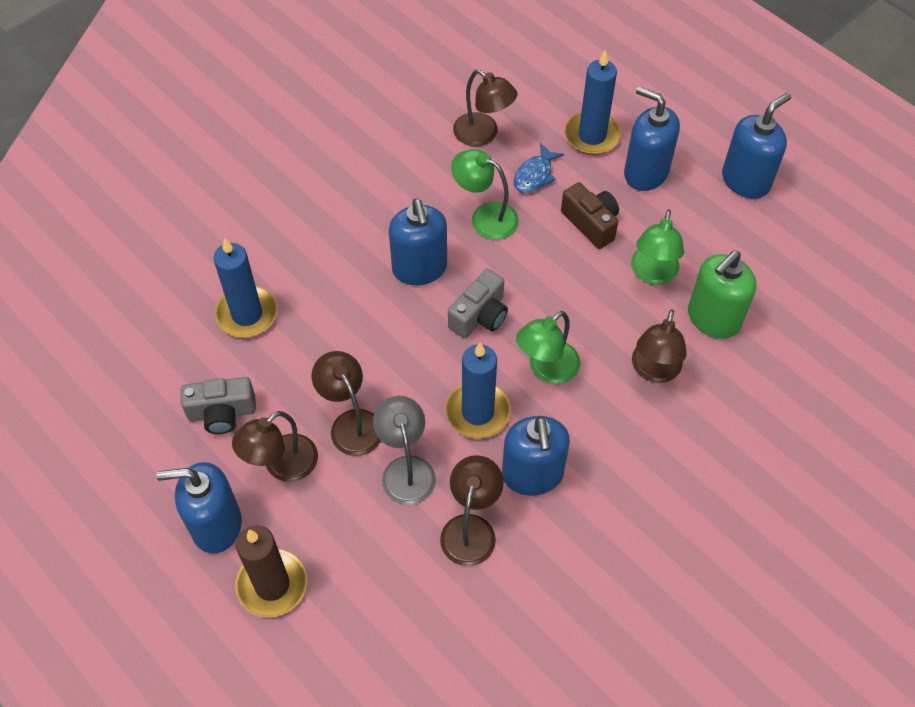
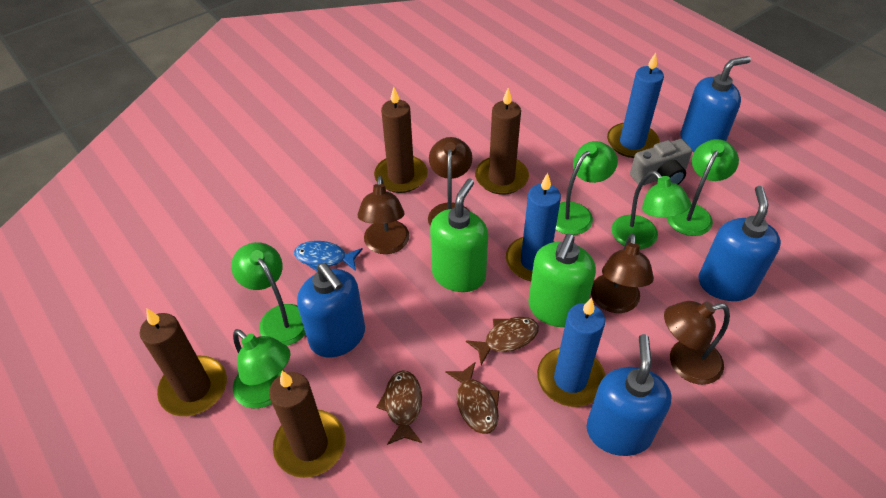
blue soap dispenser: 5 -> 4
brown camera: 1 -> 0
brown candle: 1 -> 4
brown fish: 0 -> 3
brown lamp: 5 -> 4
green lamp: 3 -> 5
green soap dispenser: 1 -> 2
grey camera: 2 -> 1
grey lamp: 1 -> 0

